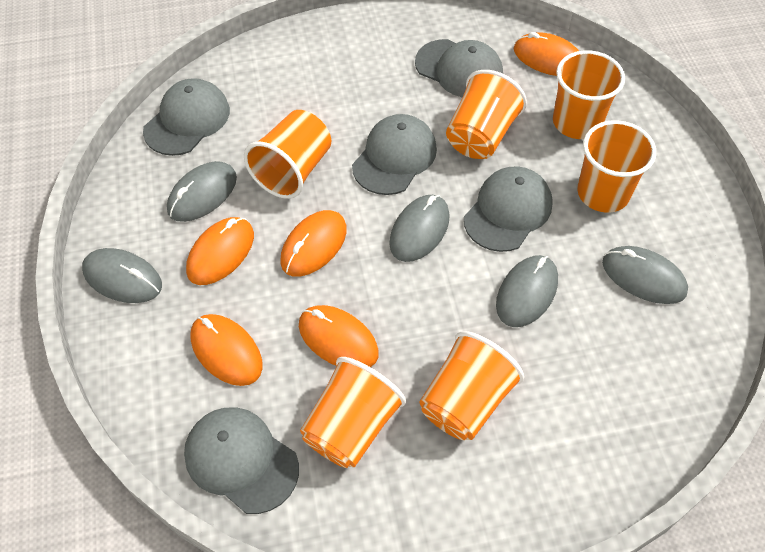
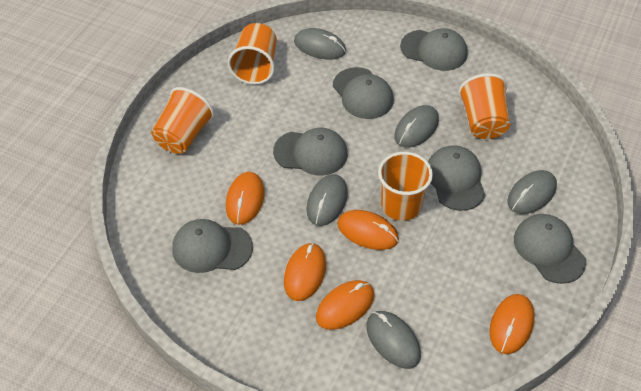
grey cap: 5 -> 6
orange cup: 6 -> 4

